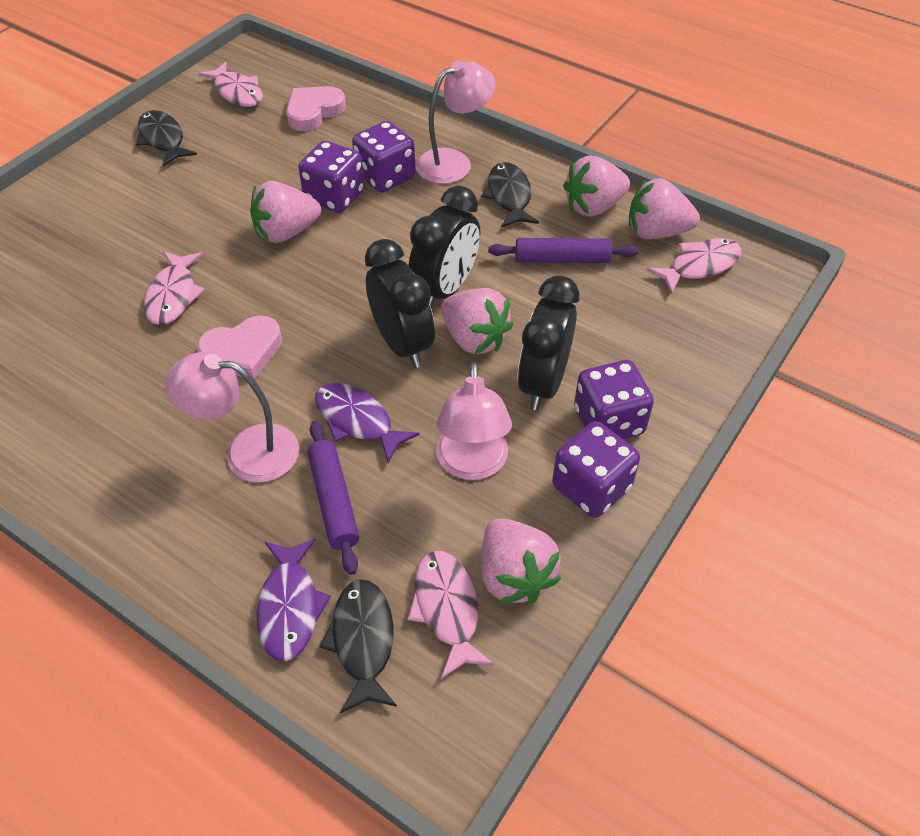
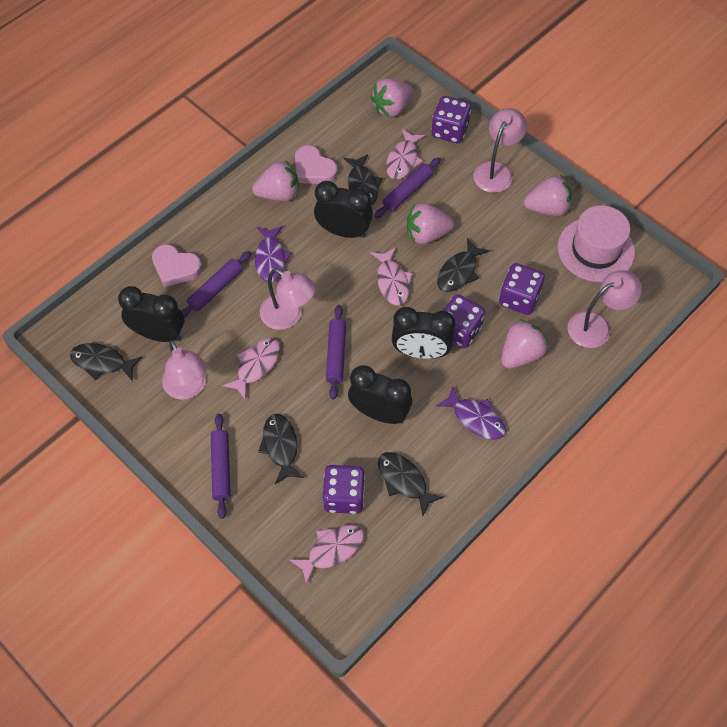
black clock: 3 -> 4
black fish: 3 -> 5
pink hat: 0 -> 1
pink lamp: 3 -> 4
purple rolling pin: 2 -> 4

